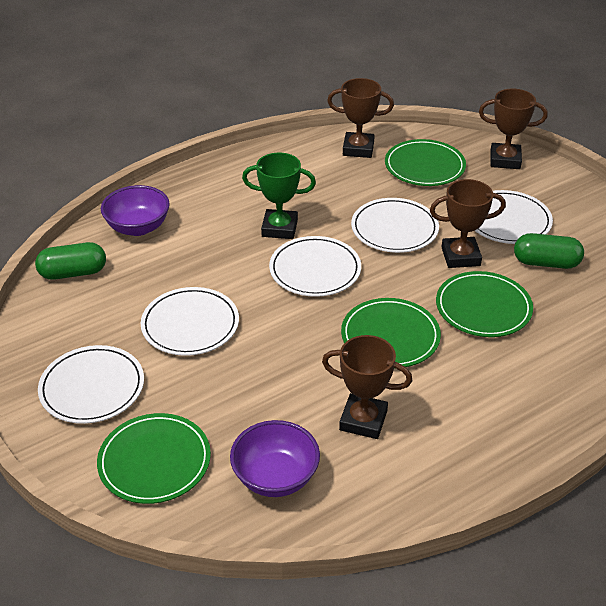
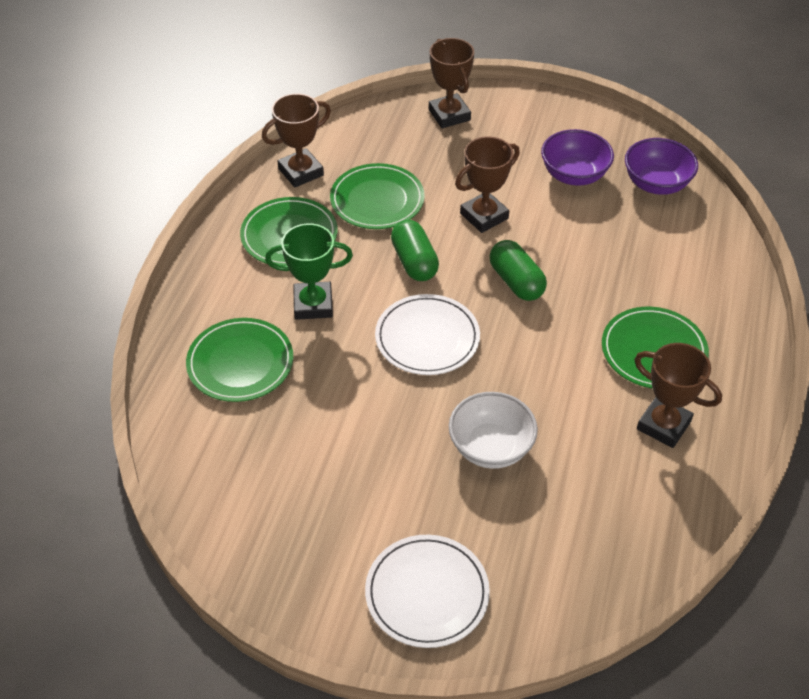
white bowl: 0 -> 1
white plate: 5 -> 2

